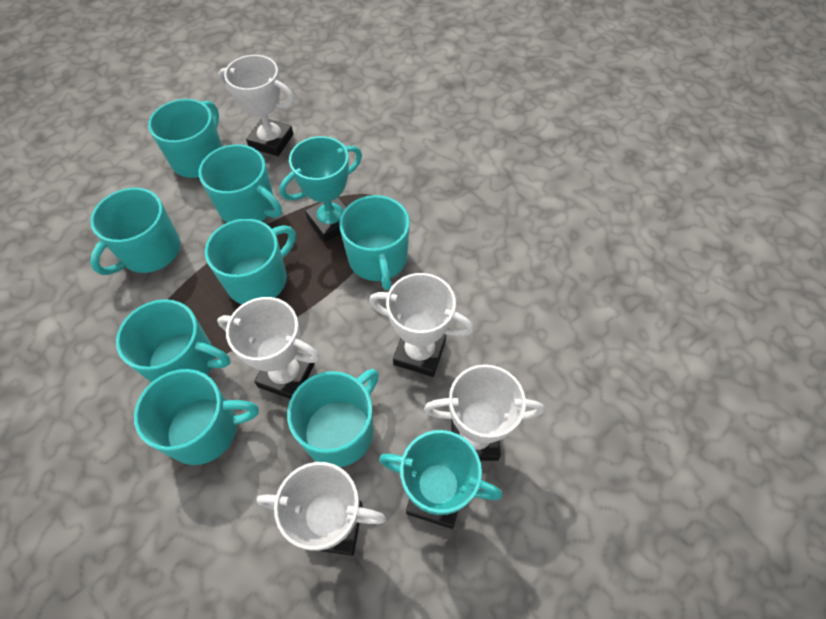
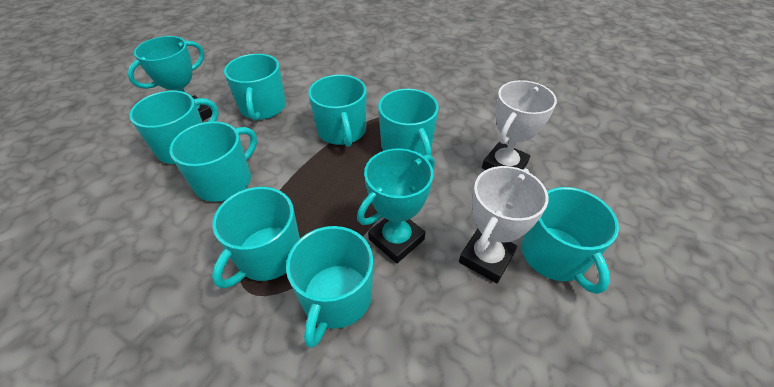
white trophy: 5 -> 2

